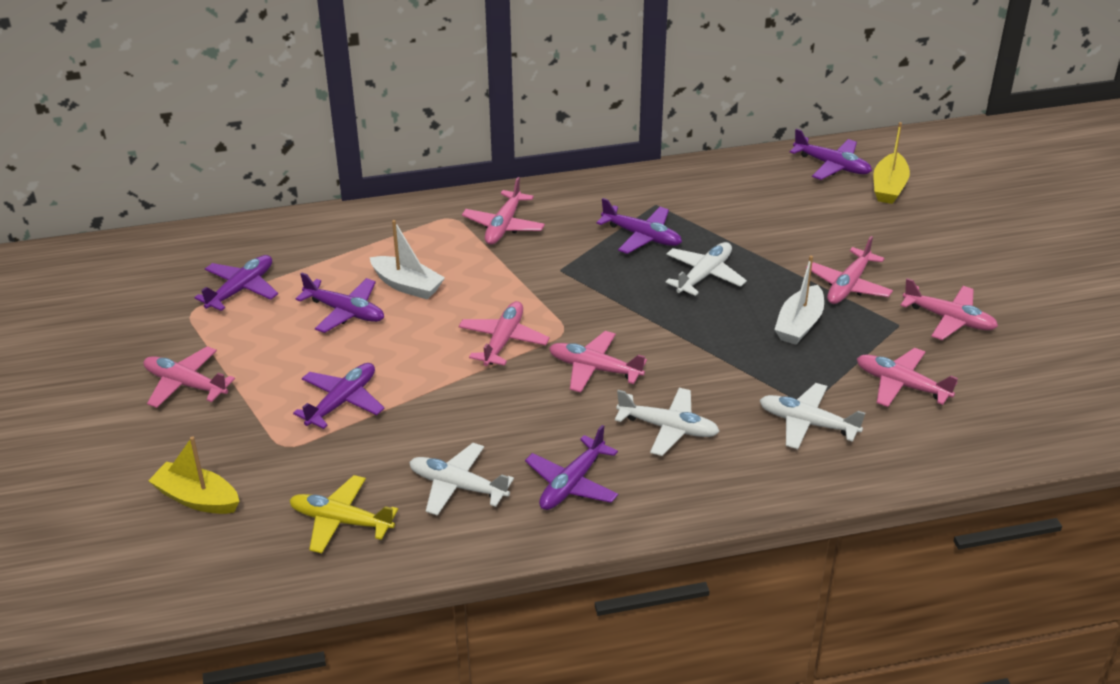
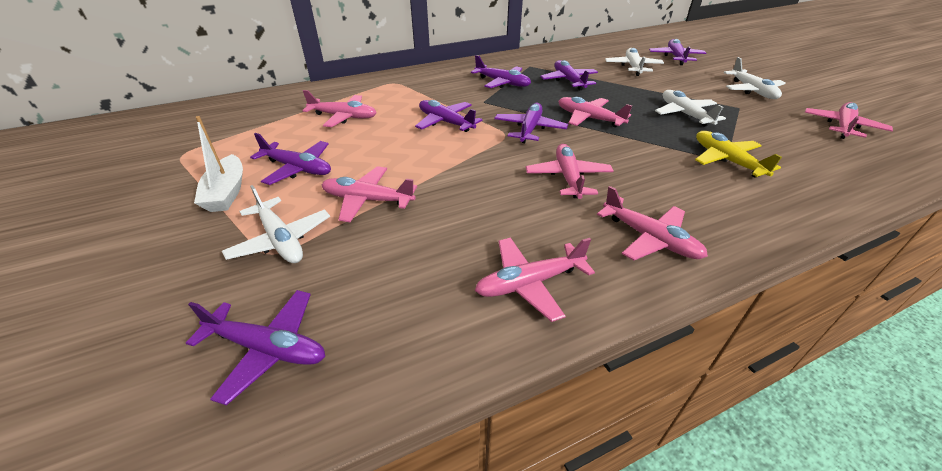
purple plane: 6 -> 7
white boat: 2 -> 1
yellow boat: 2 -> 0

